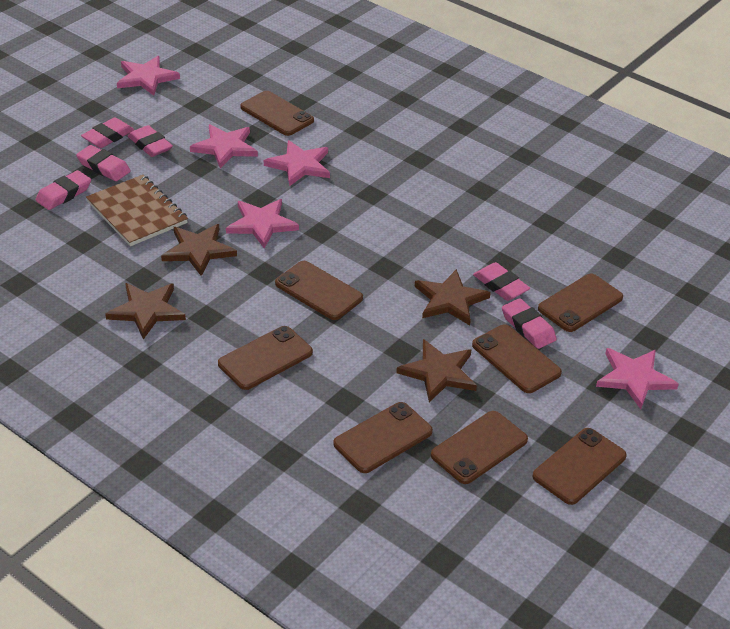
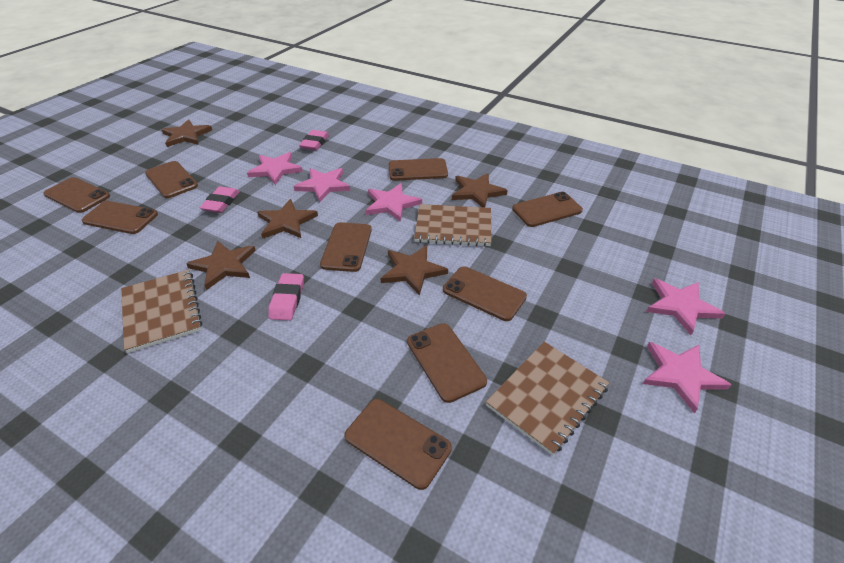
brown notebook: 1 -> 3
brown phone: 8 -> 9
brown star: 4 -> 5
pink eraser: 6 -> 3

